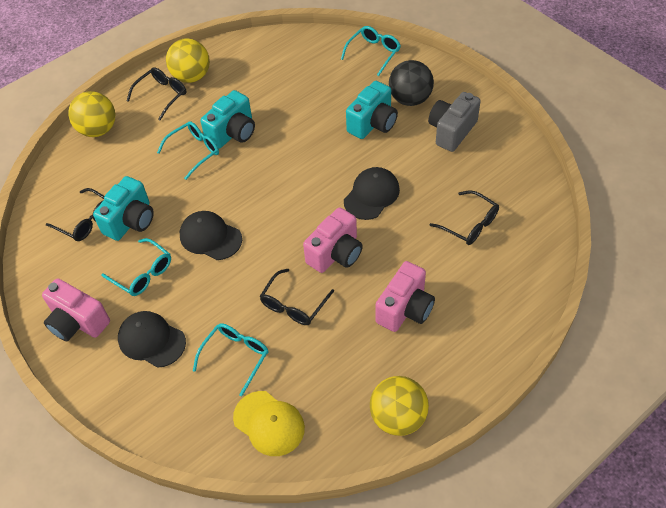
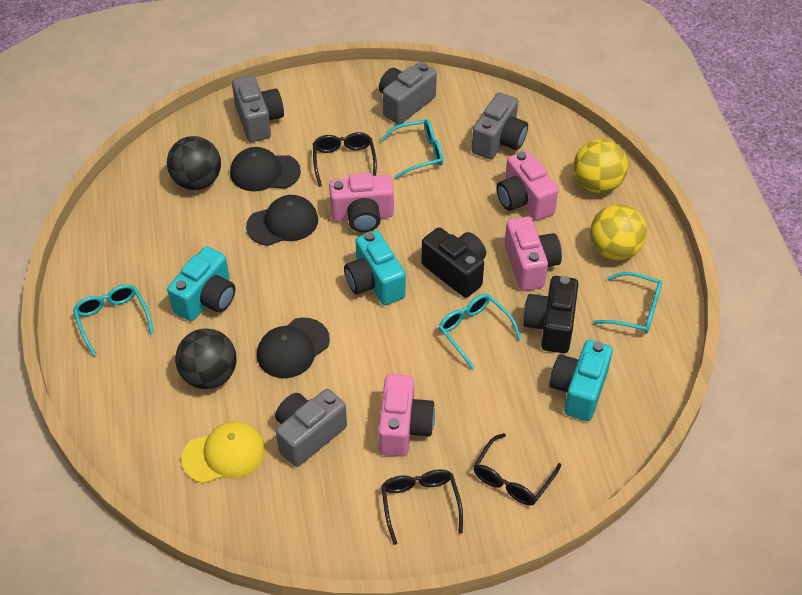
black ball: 1 -> 2
black camera: 0 -> 2
black glasses: 4 -> 3
grey camera: 1 -> 4
pink camera: 3 -> 4
yellow ball: 3 -> 2

